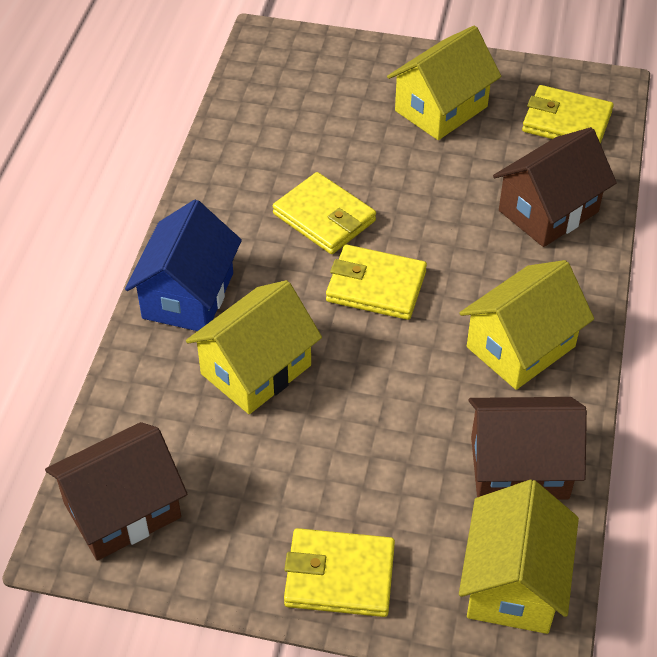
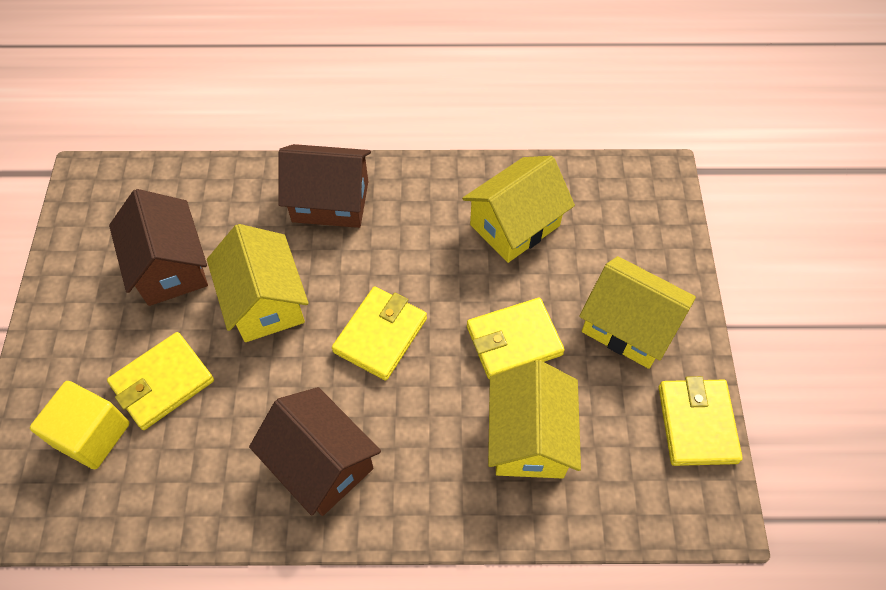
blue house: 1 -> 0
yellow cube: 0 -> 1

